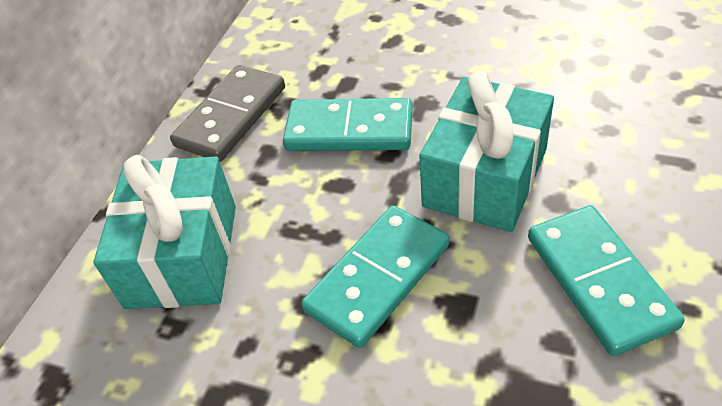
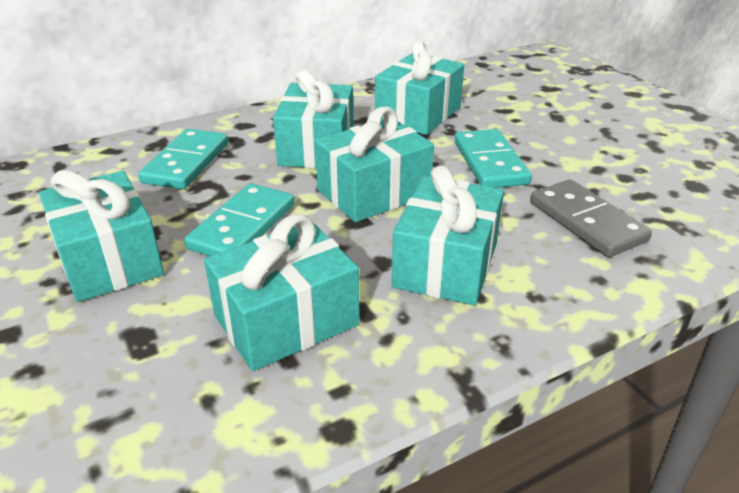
turquoise gift: 2 -> 6

